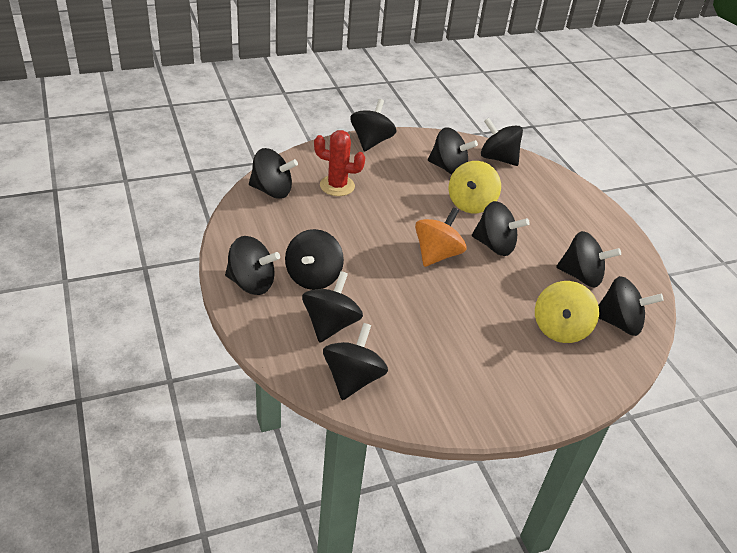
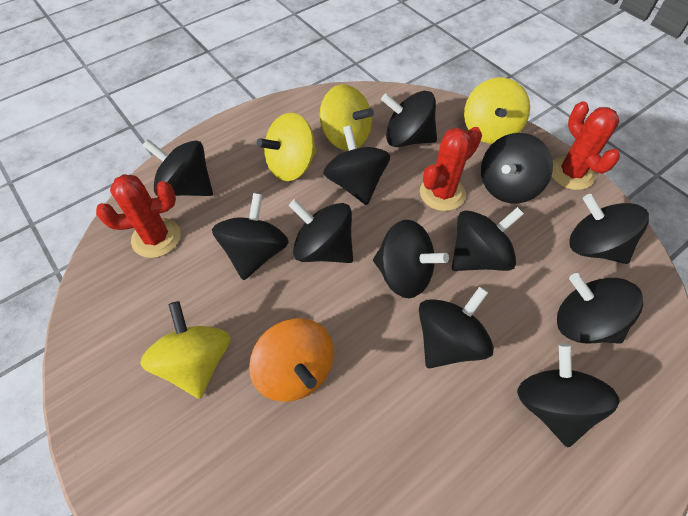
black spinning top: 11 -> 12
red cactus: 1 -> 3
yellow spinning top: 2 -> 4

